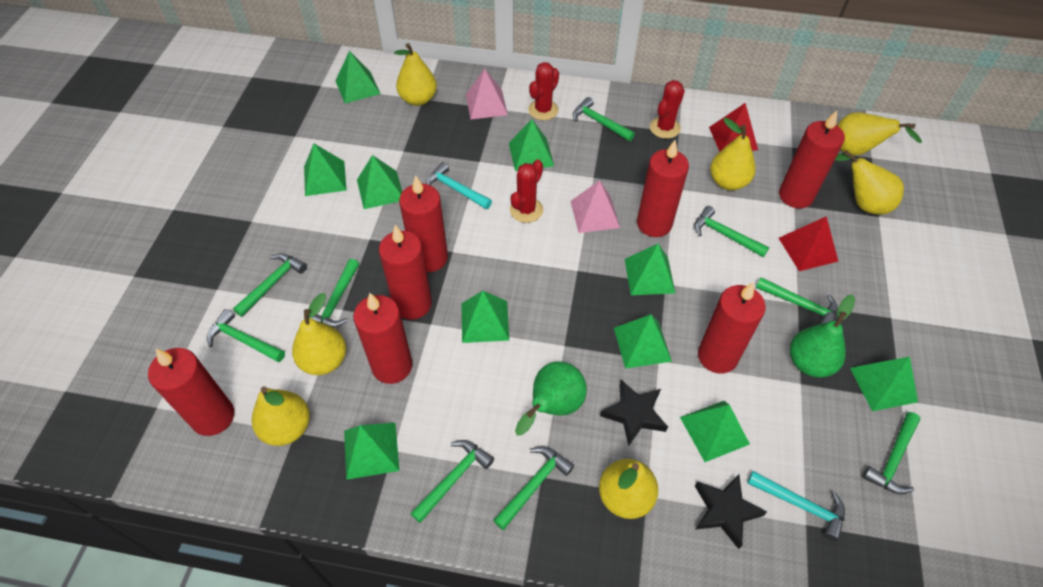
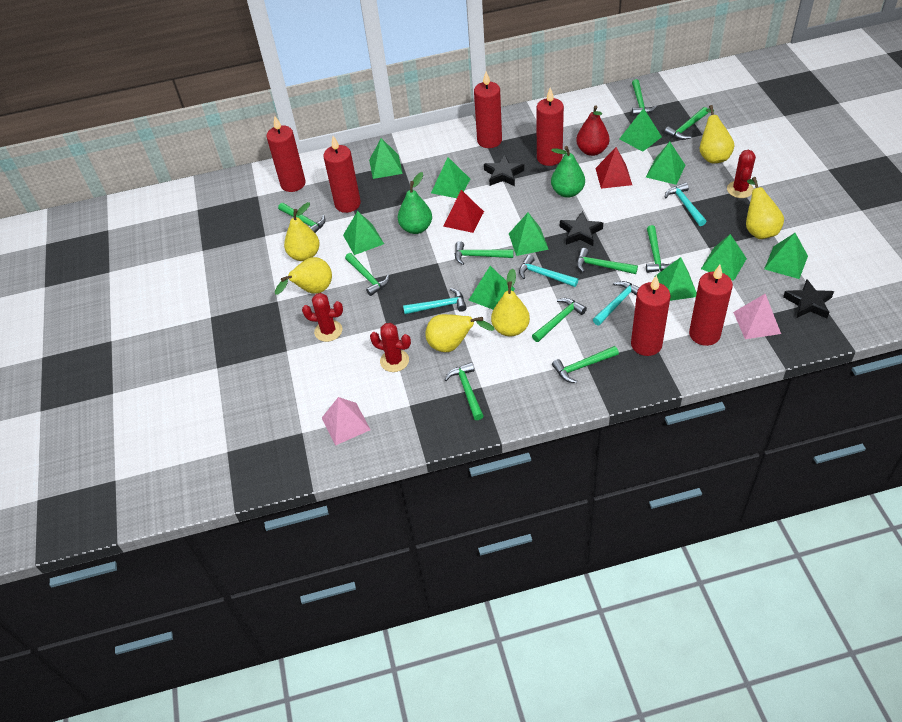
black star: 2 -> 3
green hammer: 9 -> 10
red candle: 7 -> 6
red pear: 0 -> 1
turquoise hammer: 2 -> 4
yellow pear: 7 -> 6

